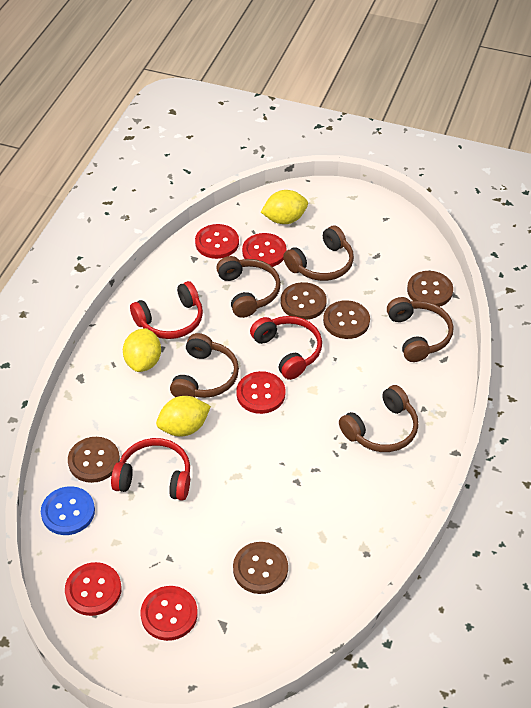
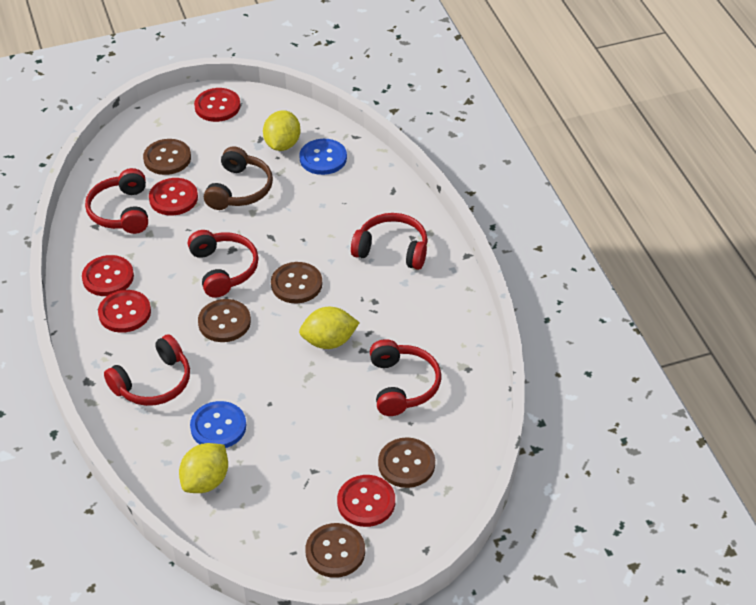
blue button: 1 -> 2
brown headphones: 5 -> 1
red headphones: 3 -> 5

